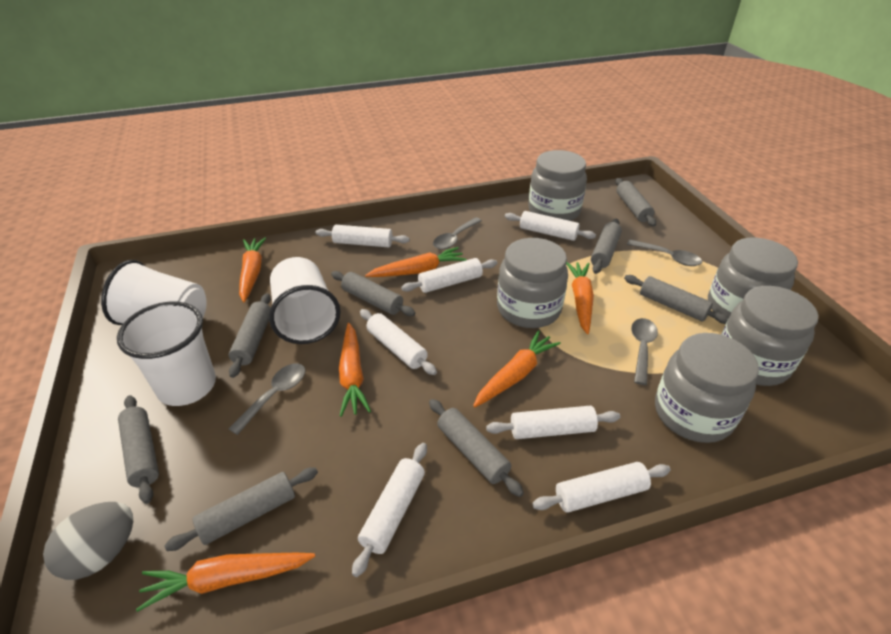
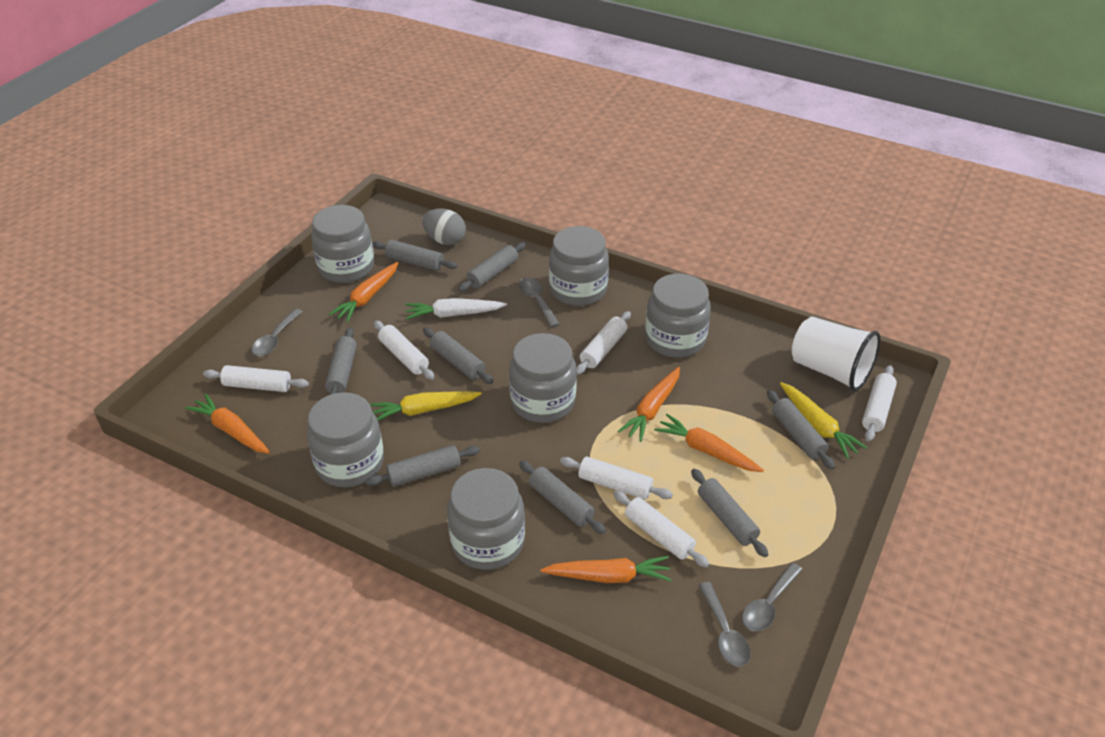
grey jar: 5 -> 6
orange carrot: 6 -> 5
white carrot: 0 -> 1
white cup: 3 -> 1
white rolling pin: 7 -> 6
yellow carrot: 0 -> 2

